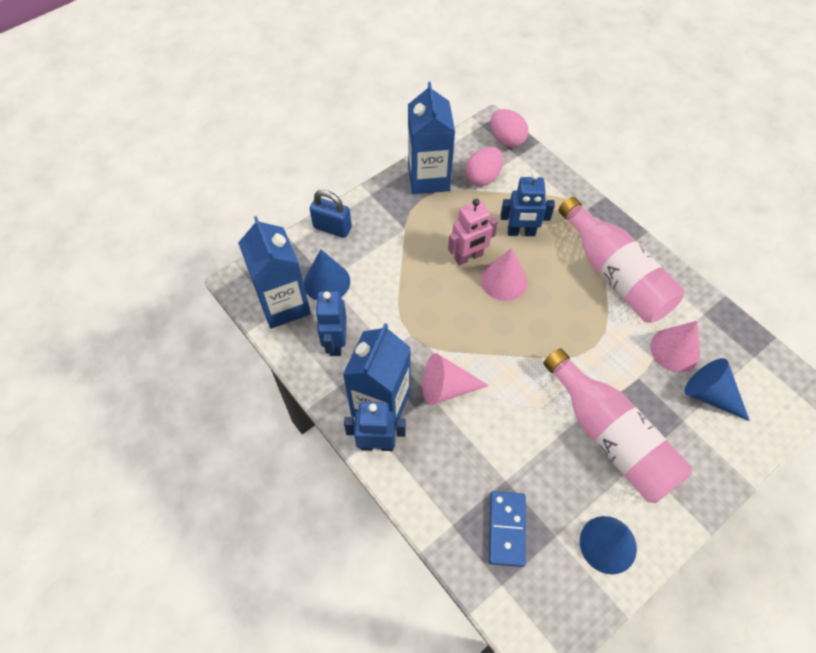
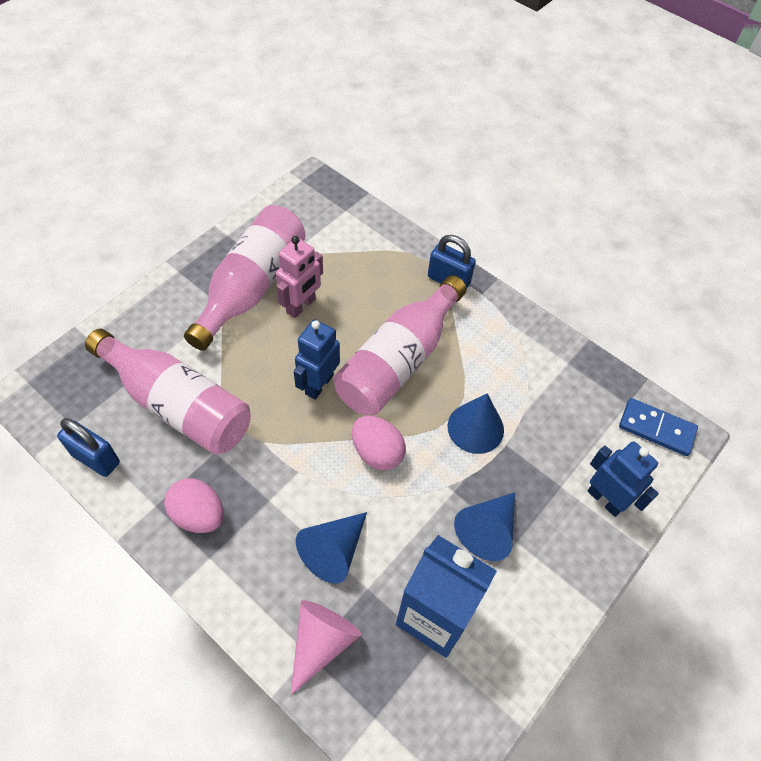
blue carton: 3 -> 1
blue padlock: 1 -> 2
blue robot: 3 -> 2
pink bottle: 2 -> 3
pink cone: 3 -> 1

